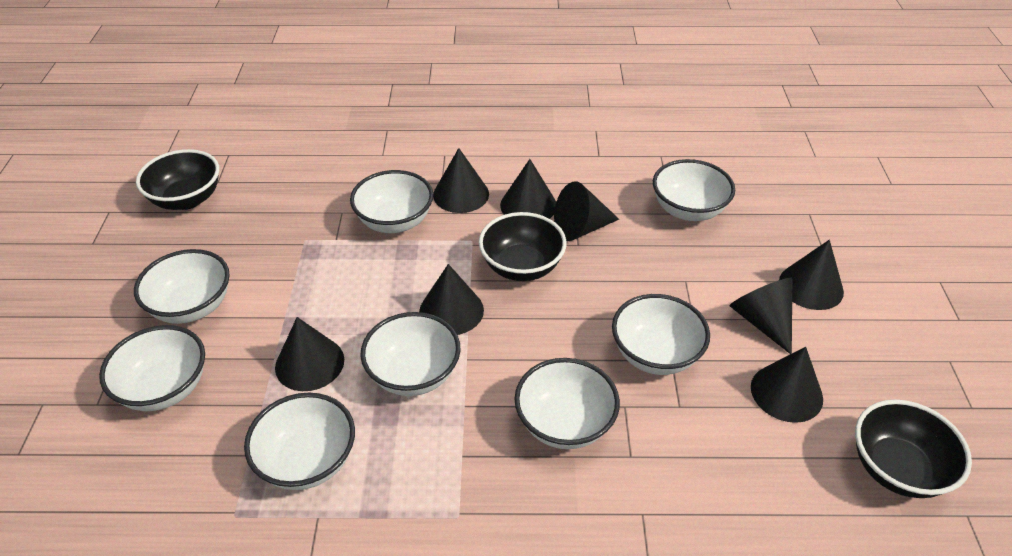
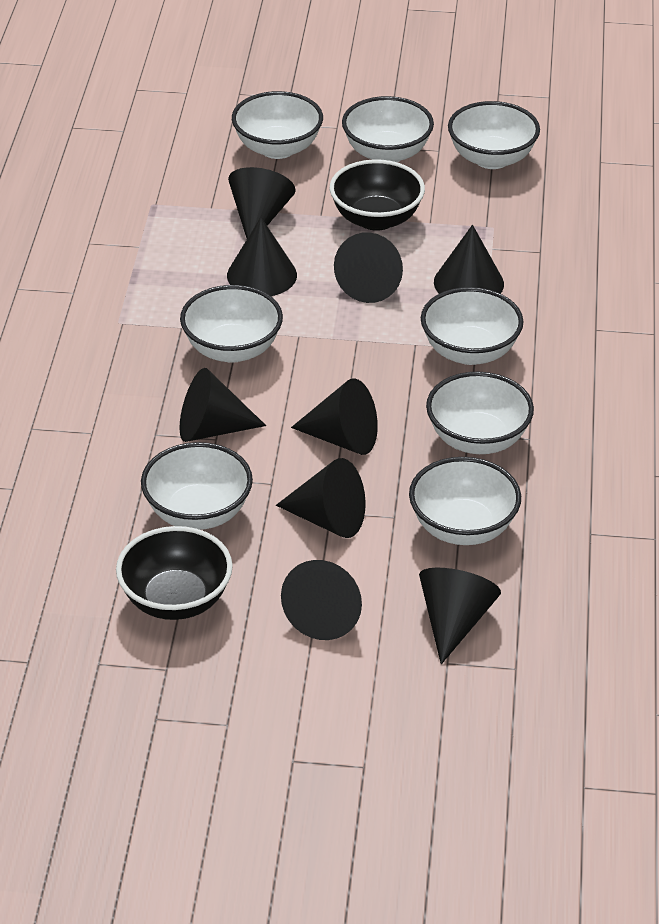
black bowl: 3 -> 2
black cone: 8 -> 9

